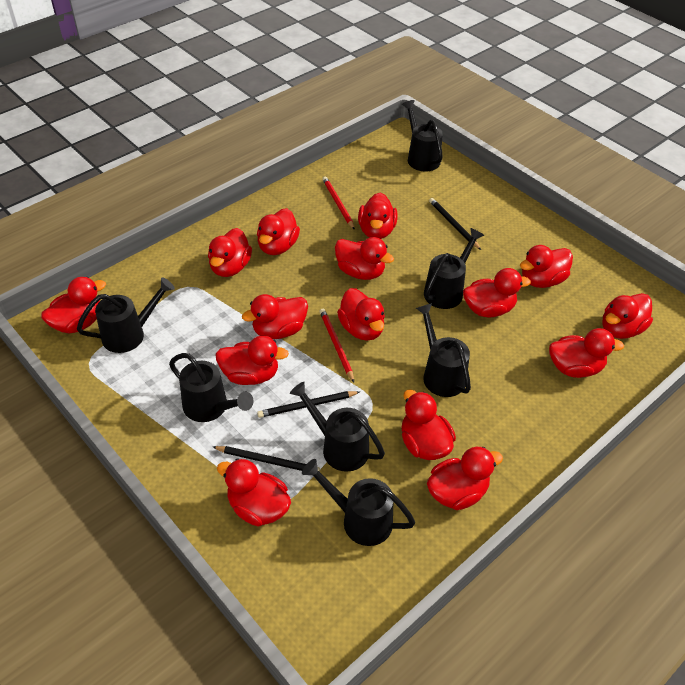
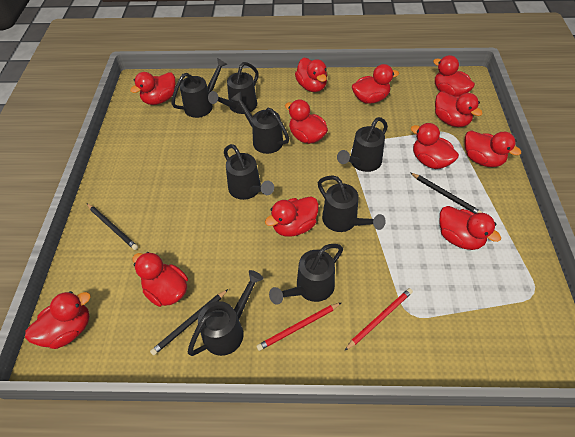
black watering can: 7 -> 8
red duck: 15 -> 12

